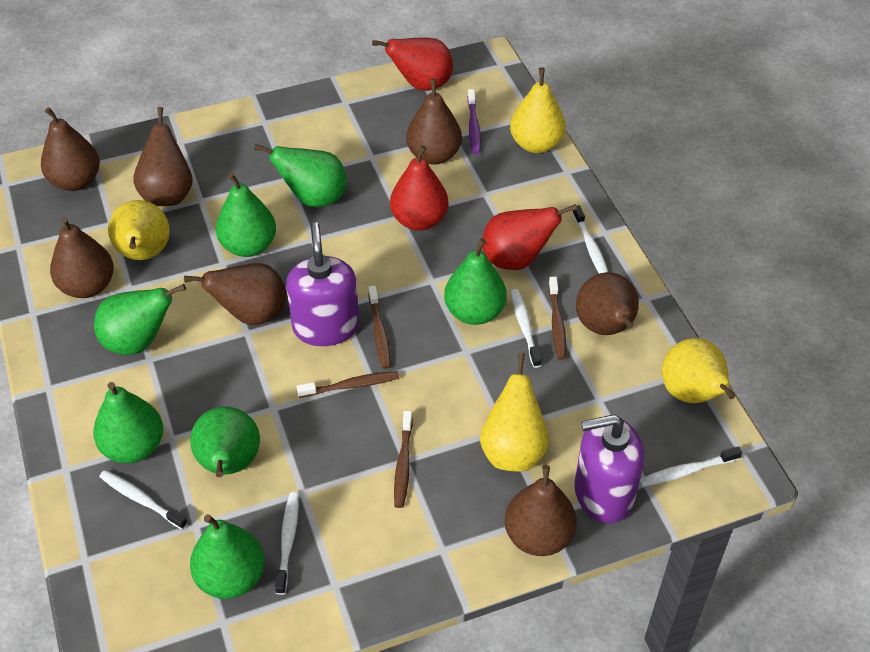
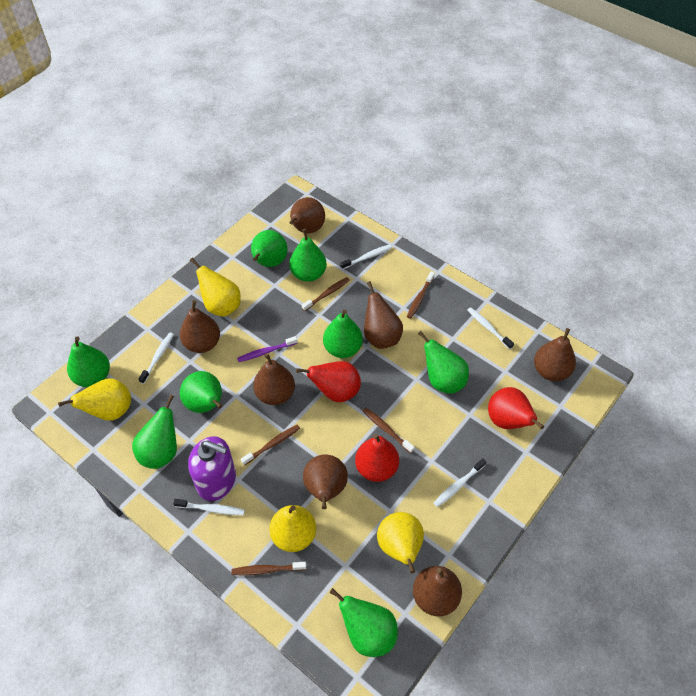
brown toothbrush: 4 -> 5
green pear: 7 -> 8
purple soap dispenser: 2 -> 1

